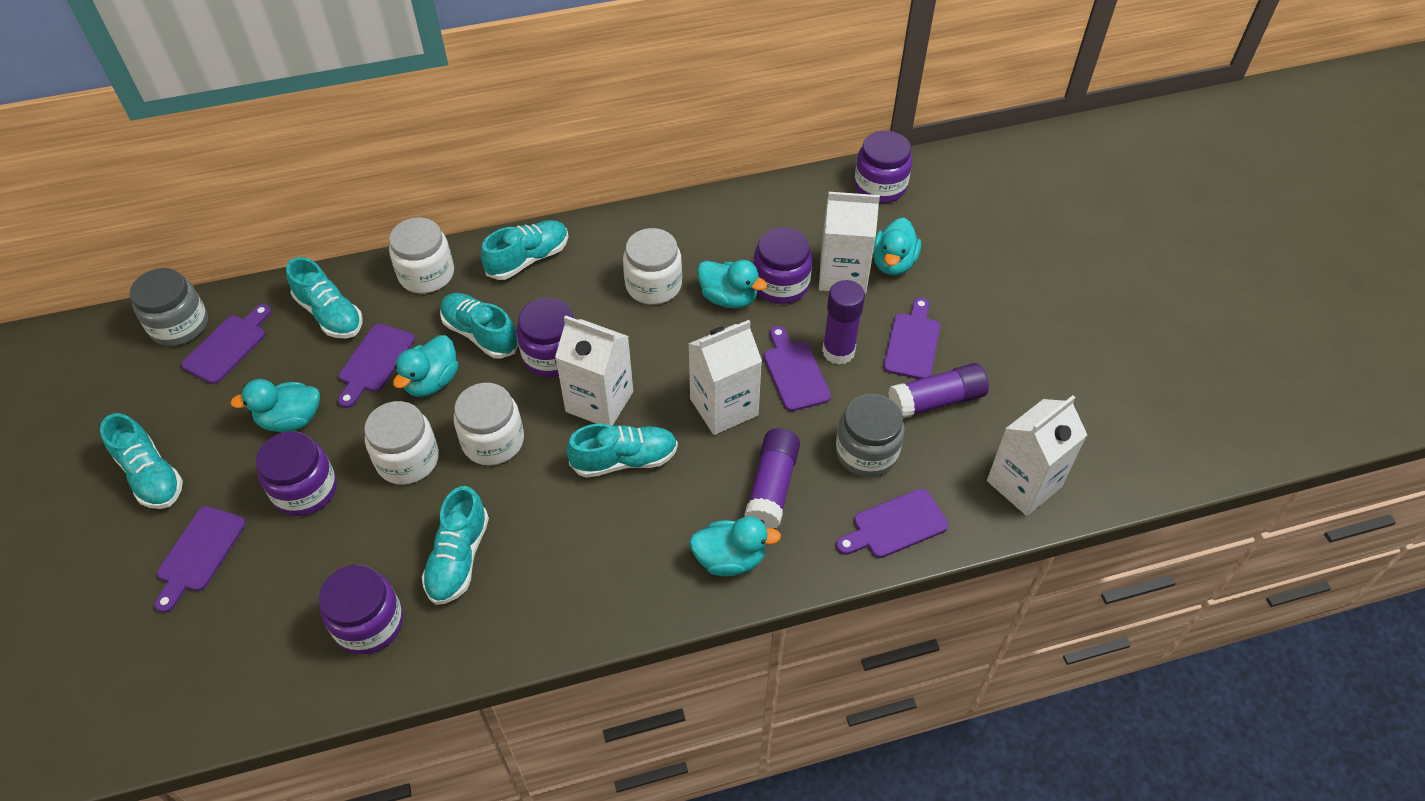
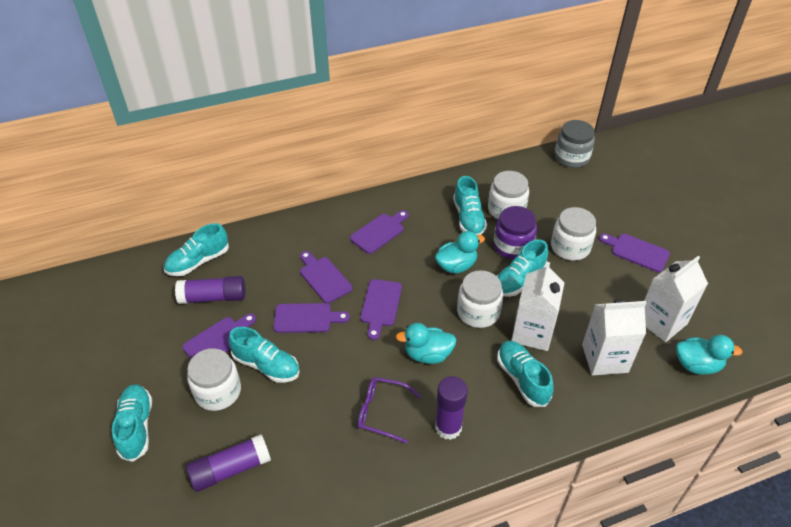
grey jar: 2 -> 1
purple glasses: 0 -> 1
purple jar: 5 -> 1
turquoise duck: 5 -> 3
white carton: 4 -> 3

